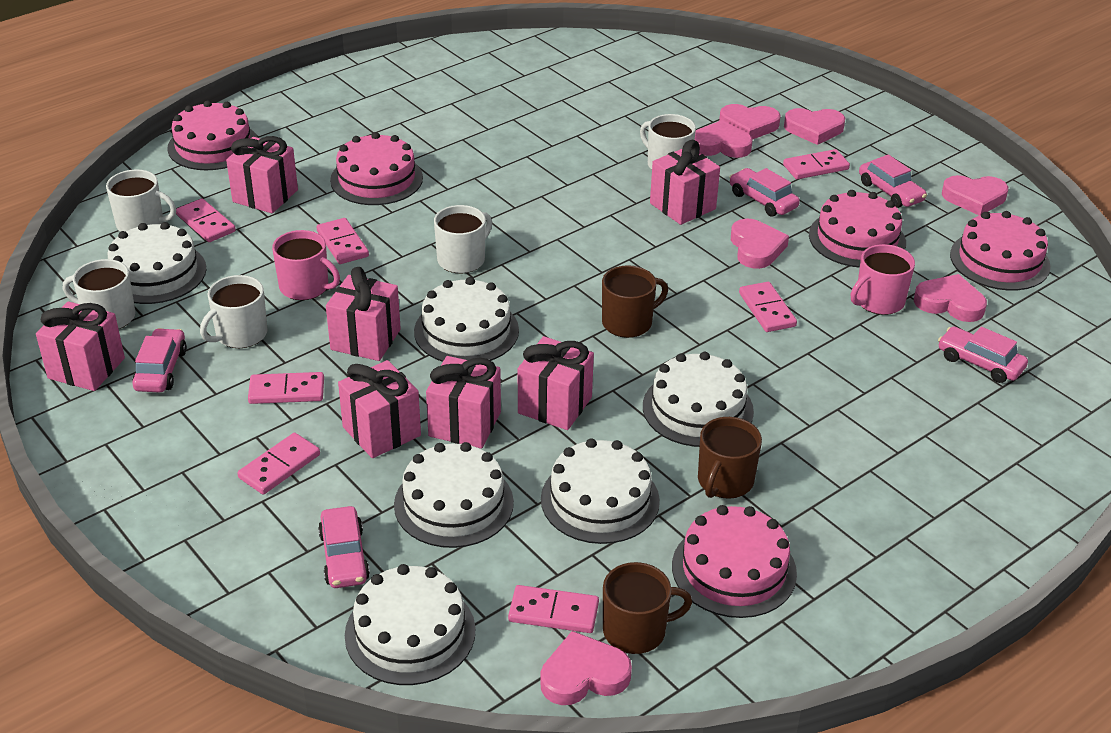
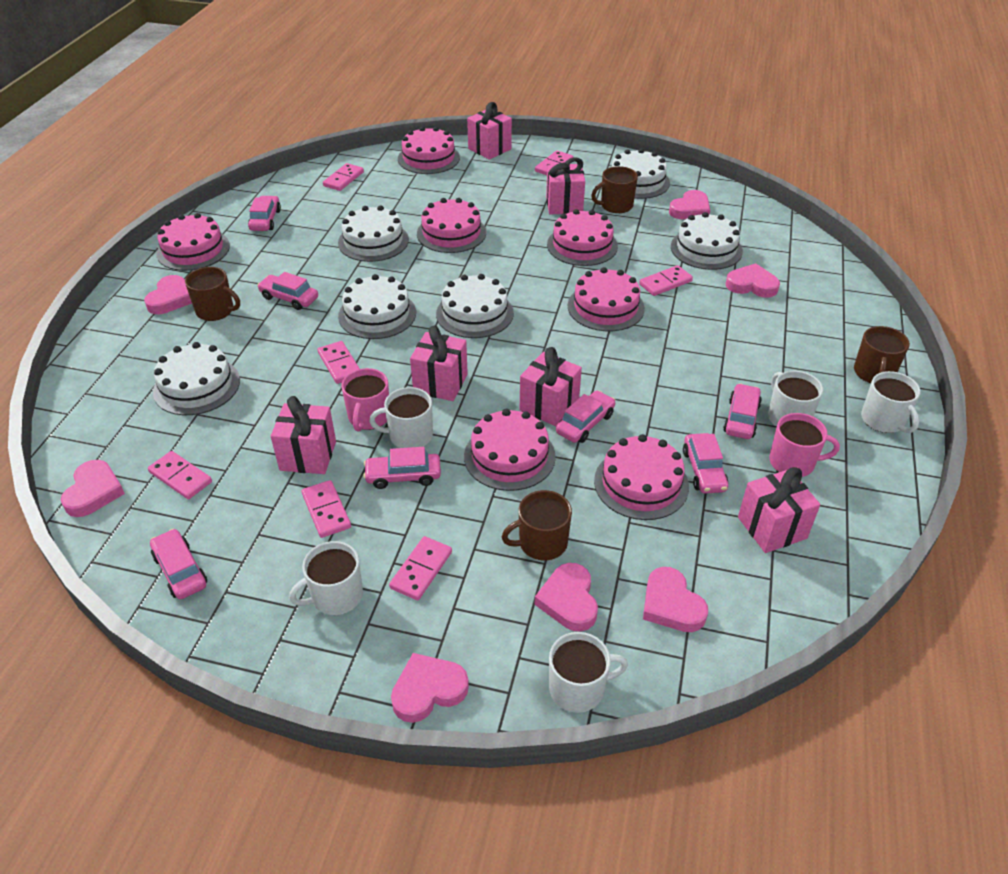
brown mug: 3 -> 4
pink cake: 5 -> 7
pink car: 5 -> 7
pink gift: 7 -> 6

